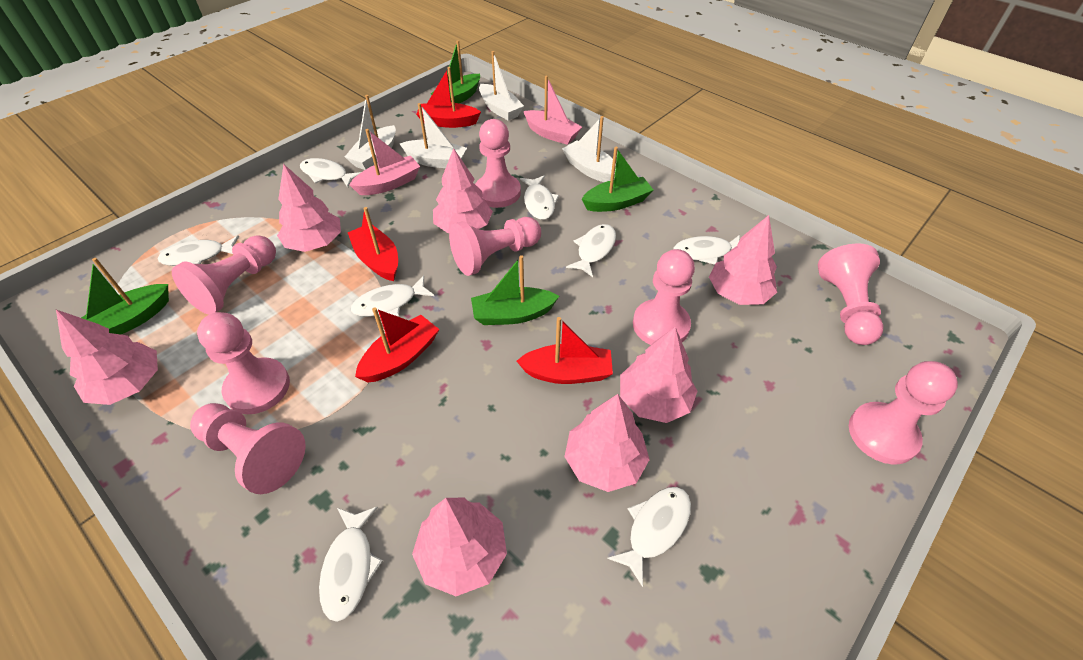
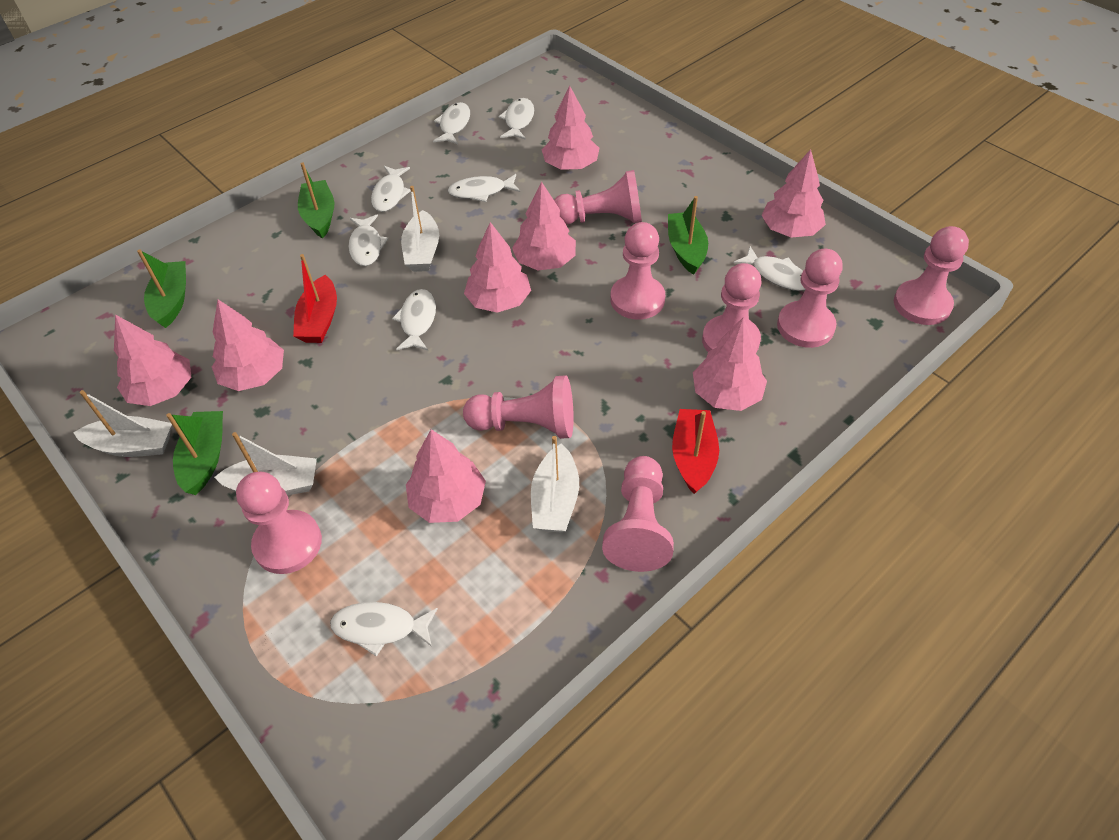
pink boat: 2 -> 0
pink tree: 7 -> 8
red boat: 4 -> 2

